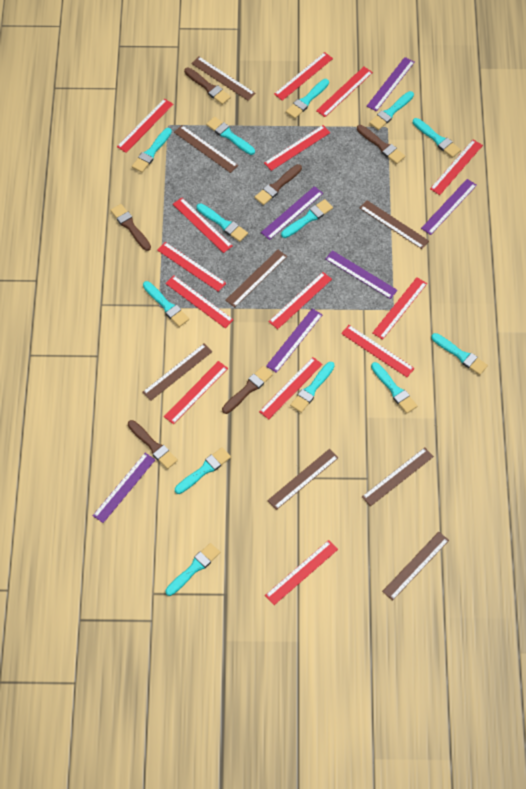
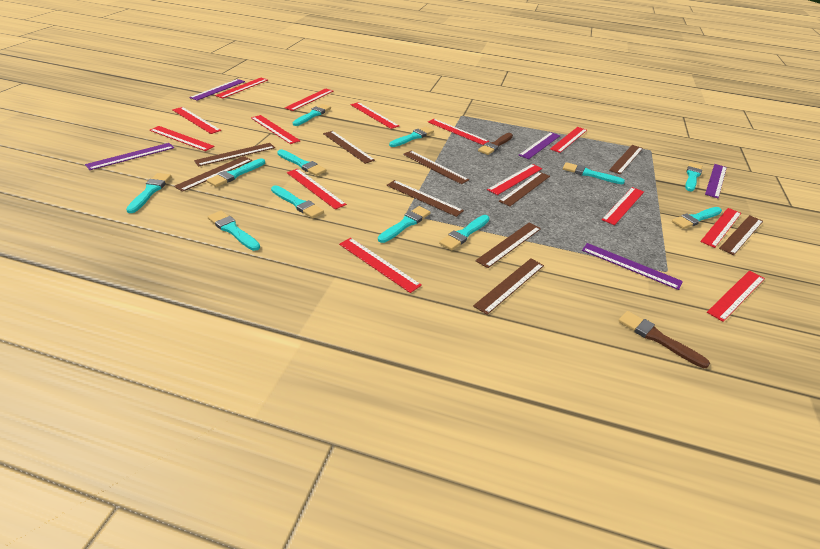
brown brush: 6 -> 2
brown ruler: 8 -> 10
purple ruler: 6 -> 5
turquoise brush: 13 -> 12

